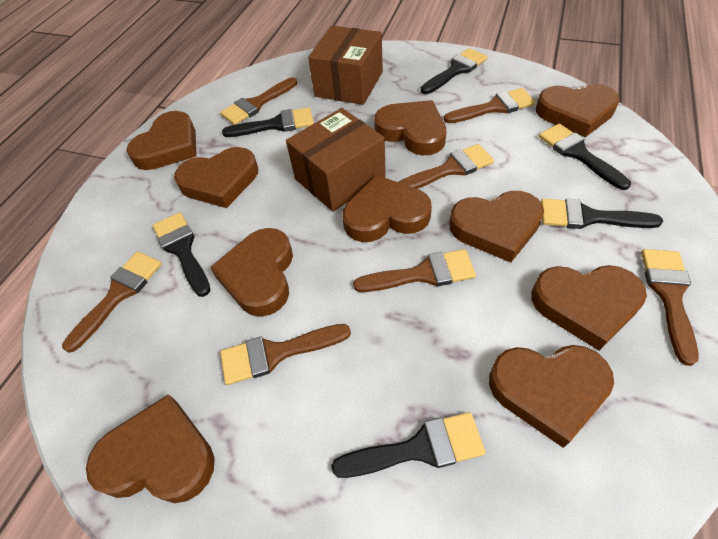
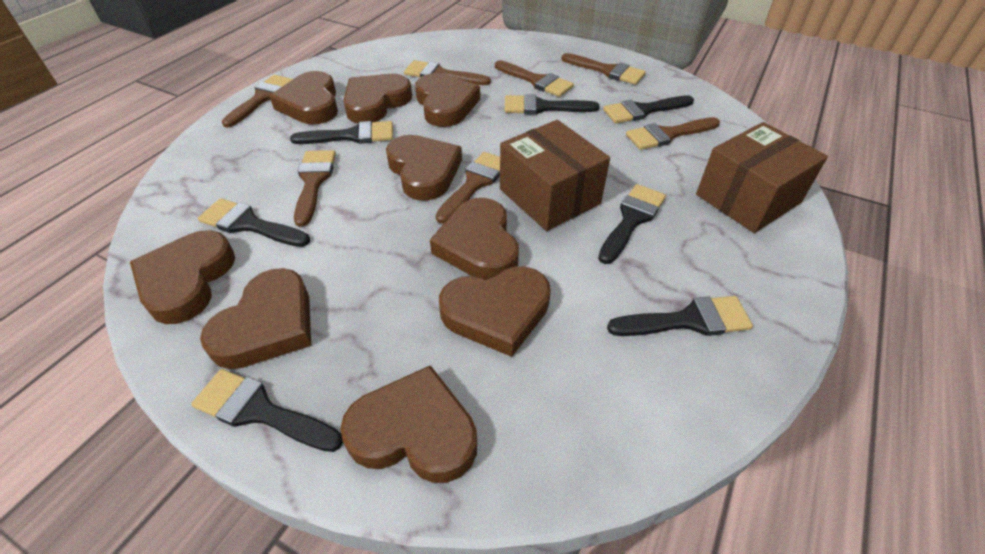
black brush: 6 -> 7
brown heart: 10 -> 9

